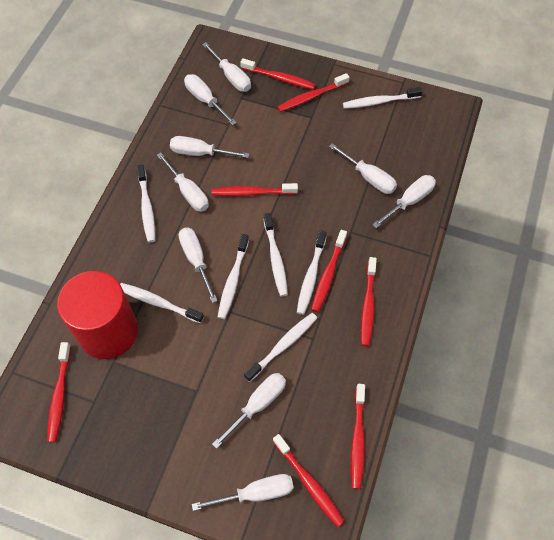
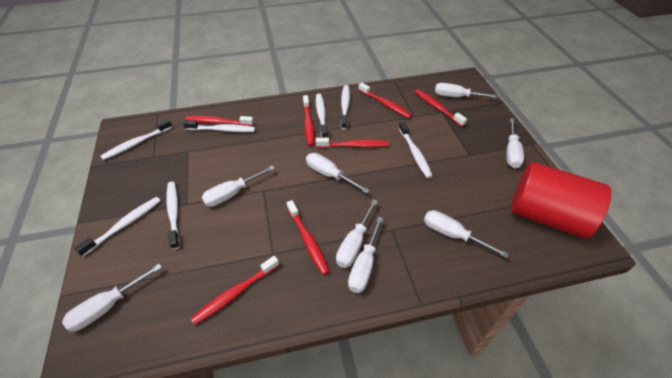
red toothbrush: 8 -> 7
white screwdriver: 9 -> 8

